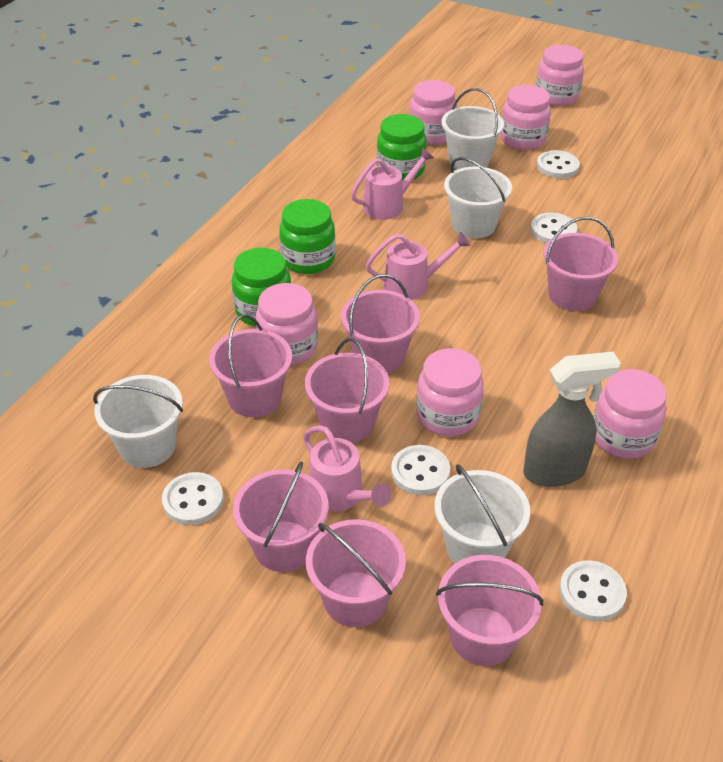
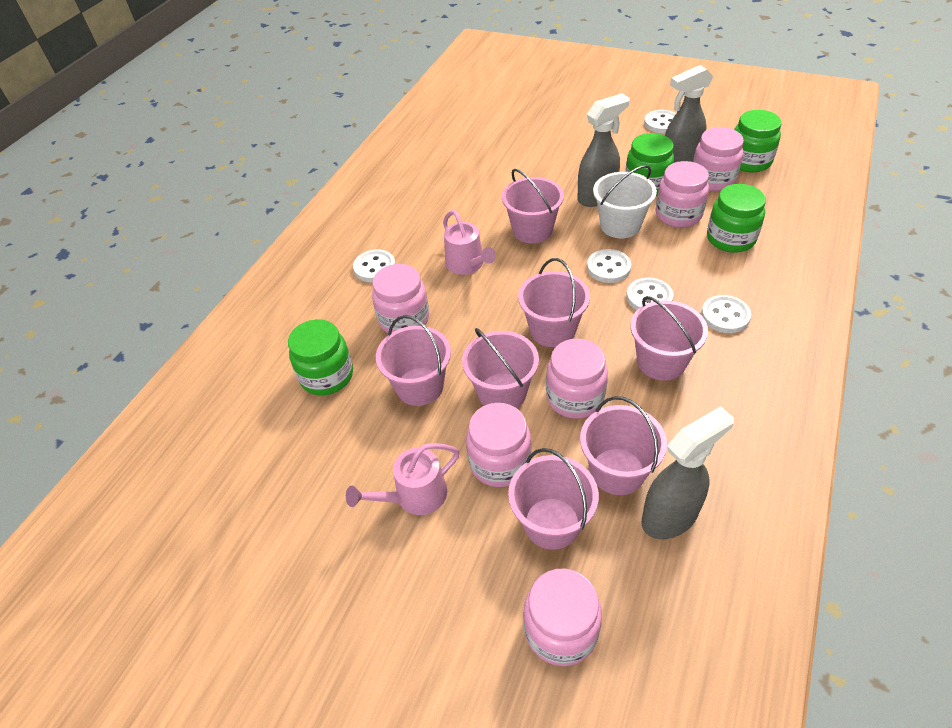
green jar: 3 -> 4
grey spray bottle: 1 -> 3
pink watering can: 3 -> 2
white bucket: 4 -> 1

